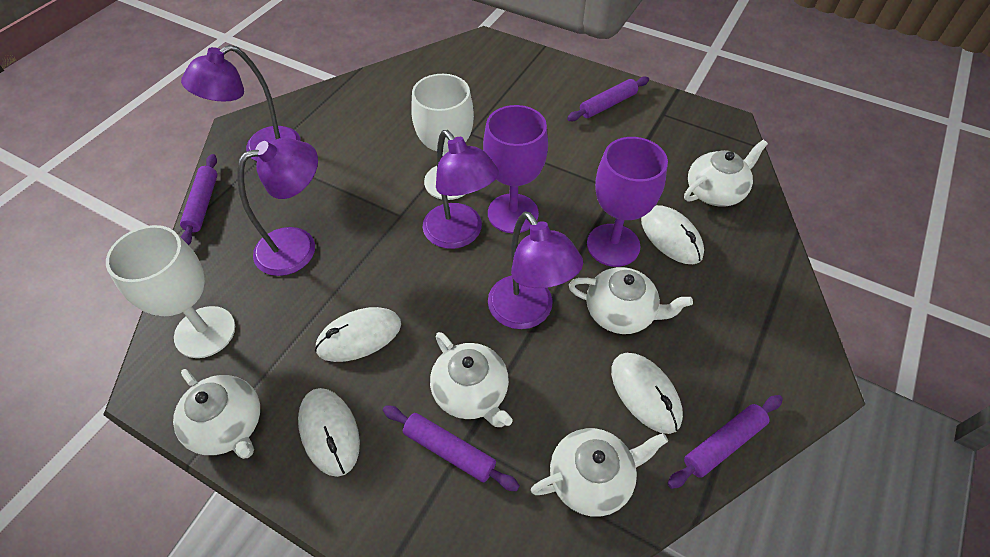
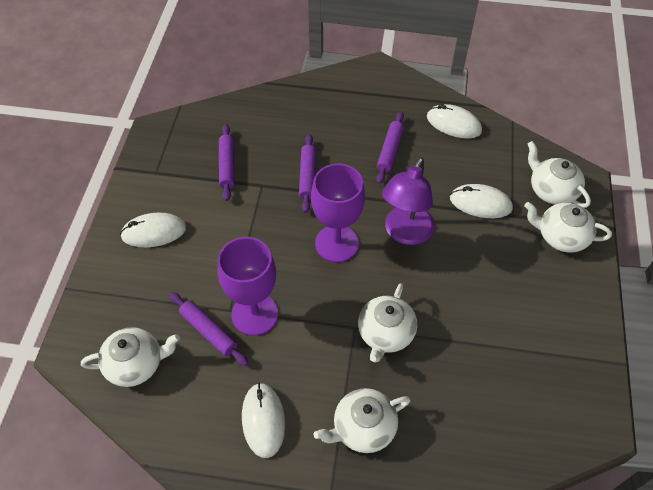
purple lamp: 4 -> 1
white goblet: 2 -> 0

